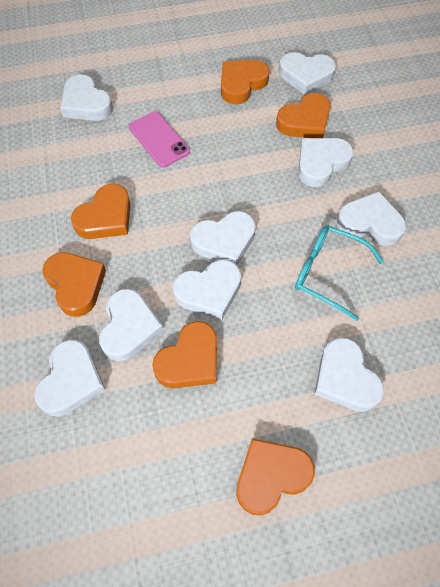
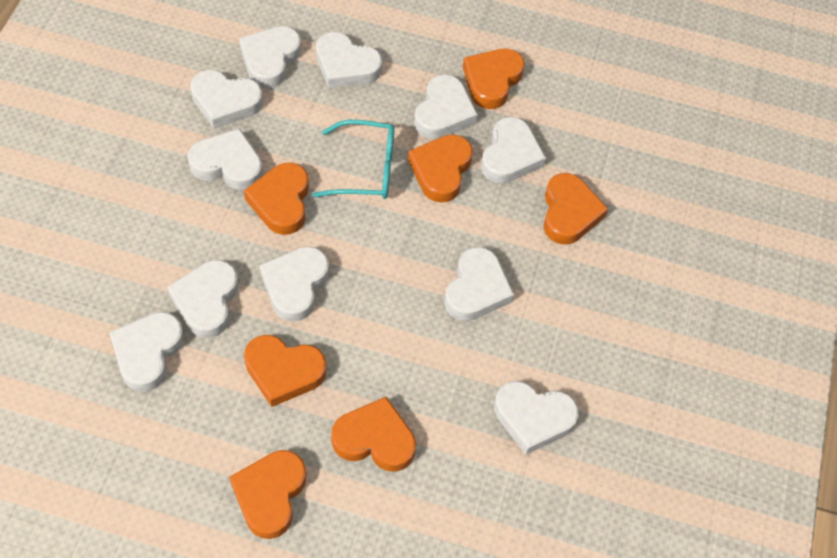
orange heart: 6 -> 7
pink phone: 1 -> 0
white heart: 9 -> 11

